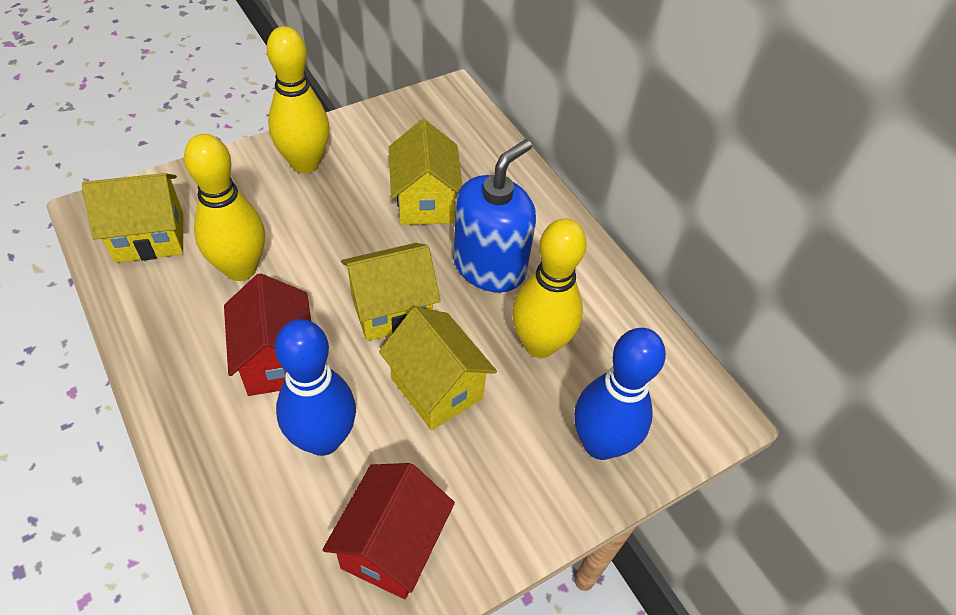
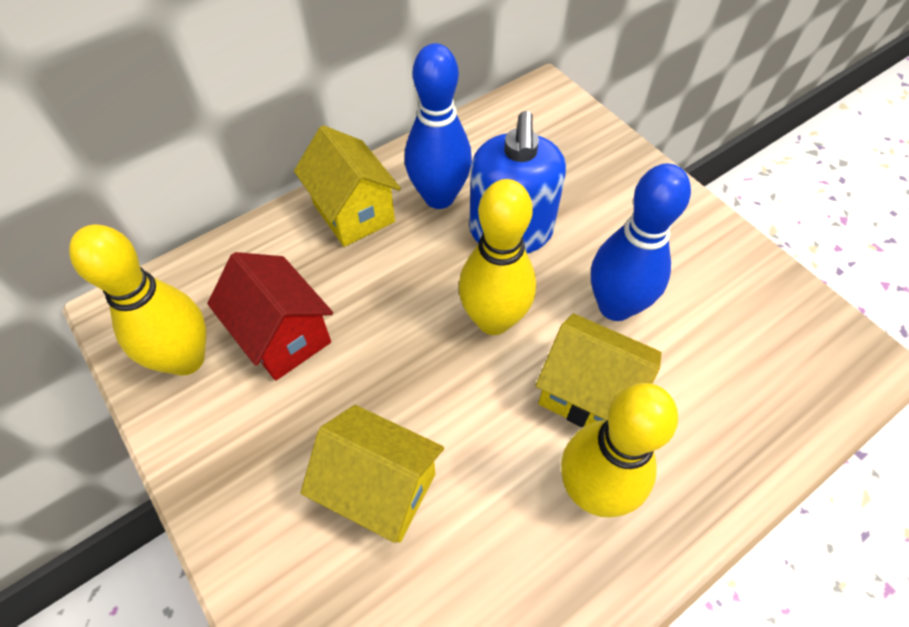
red house: 2 -> 1
yellow house: 4 -> 3

